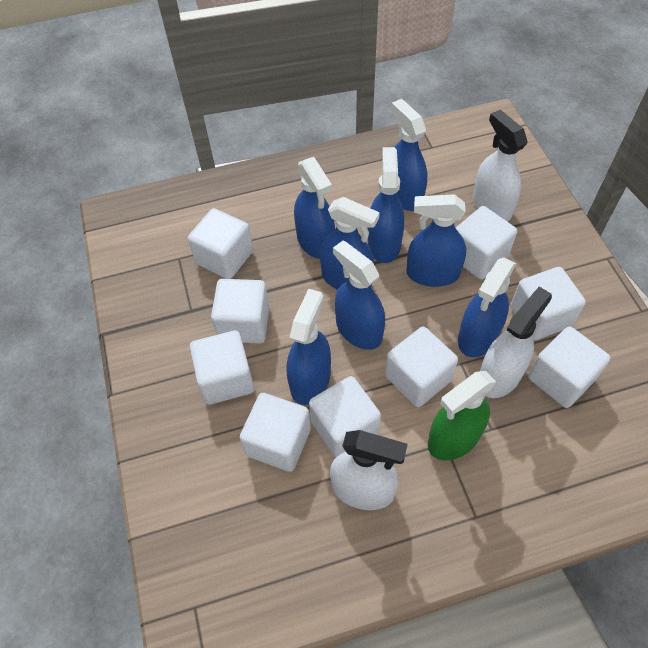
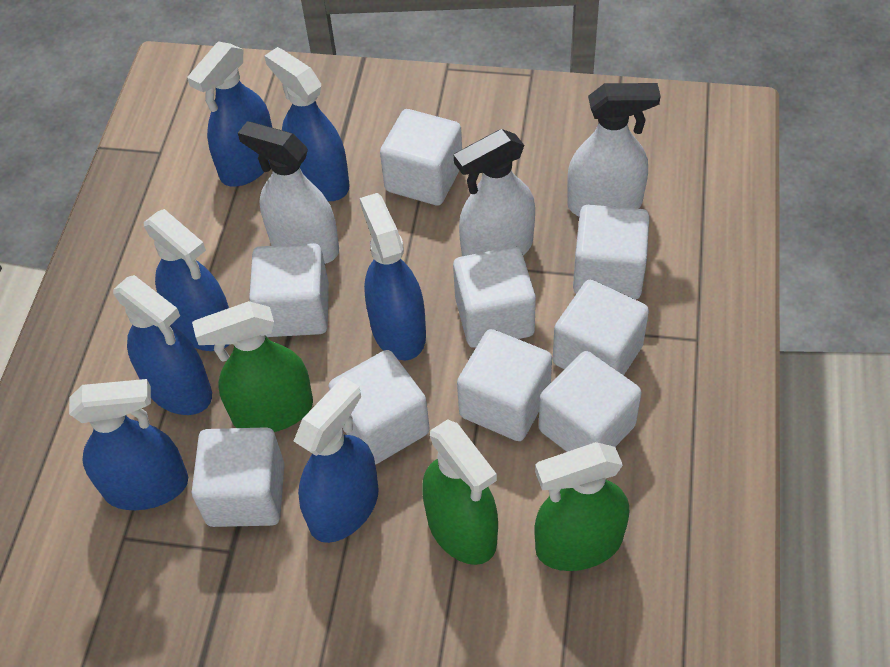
blue spray bottle: 8 -> 7
green spray bottle: 1 -> 3

